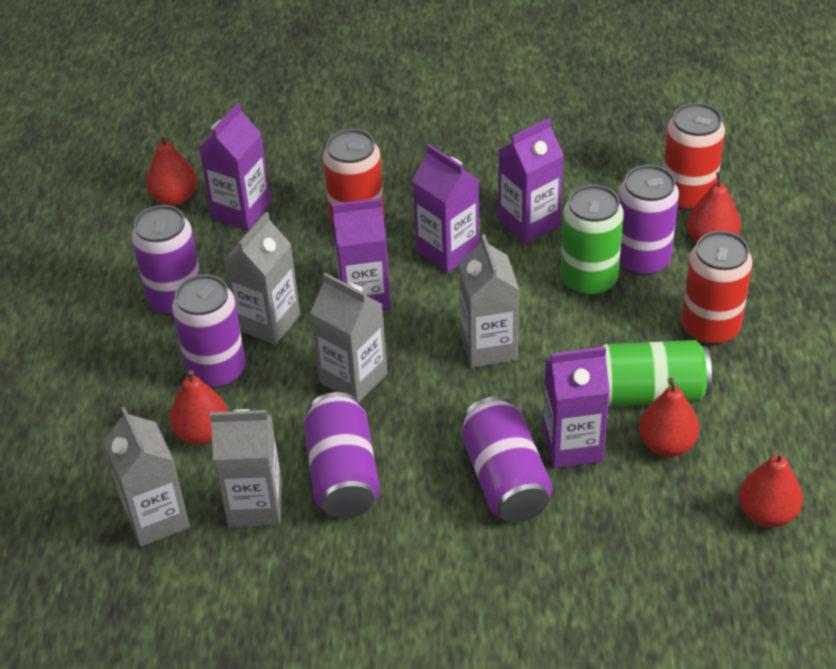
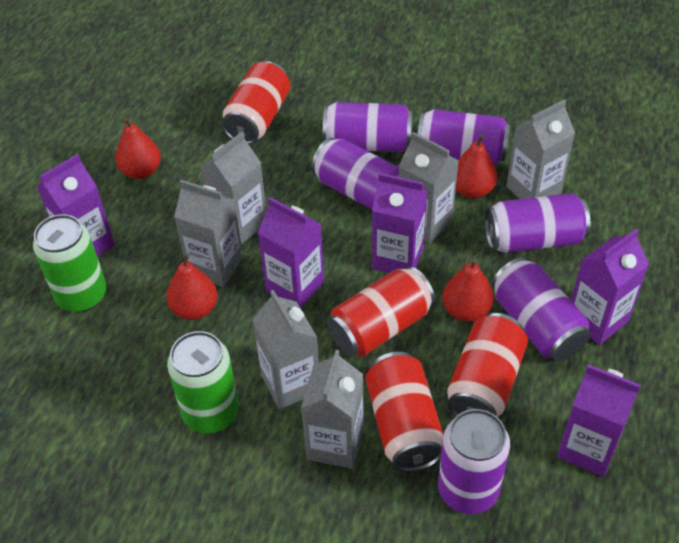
grey carton: 5 -> 6
purple can: 5 -> 6
red can: 3 -> 4
red pear: 5 -> 4

